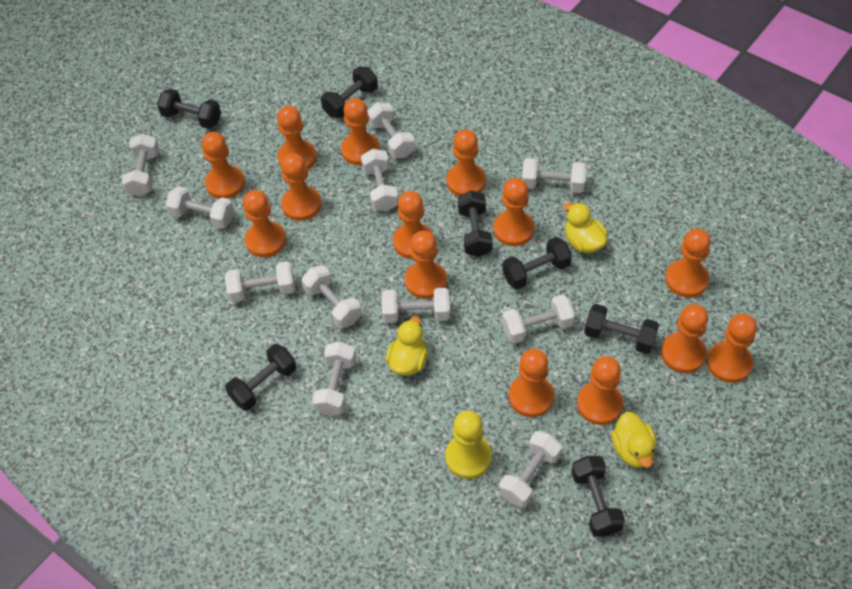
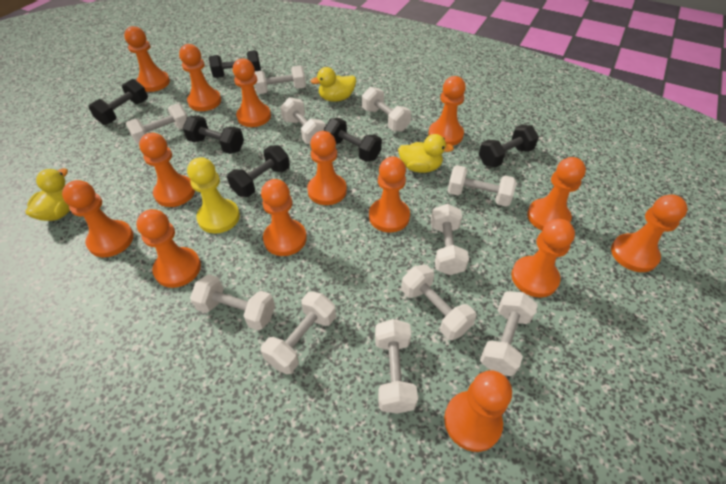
black dumbbell: 7 -> 6

